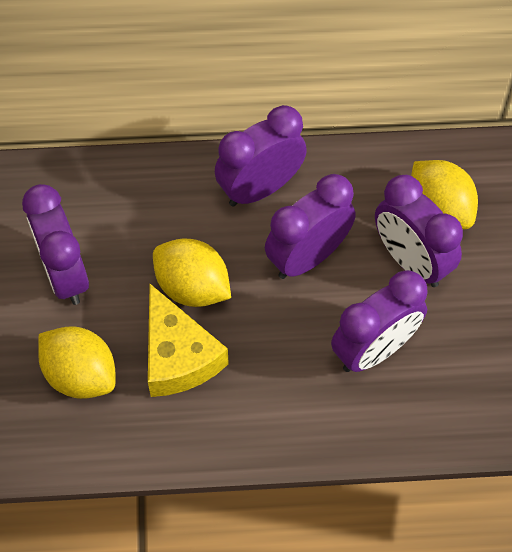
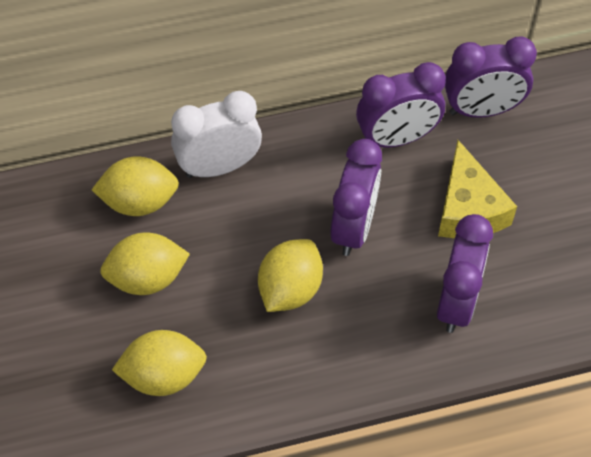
purple clock: 5 -> 4
white clock: 0 -> 1
yellow lemon: 3 -> 4

